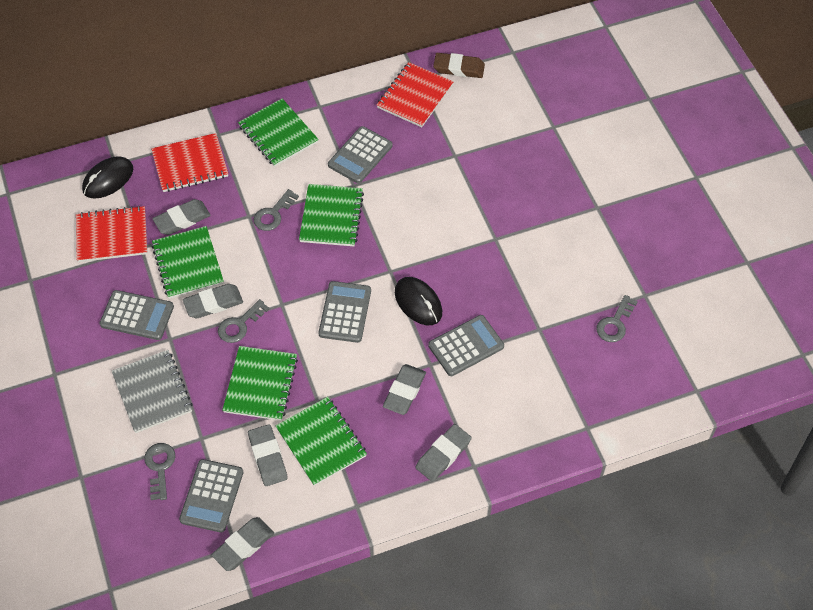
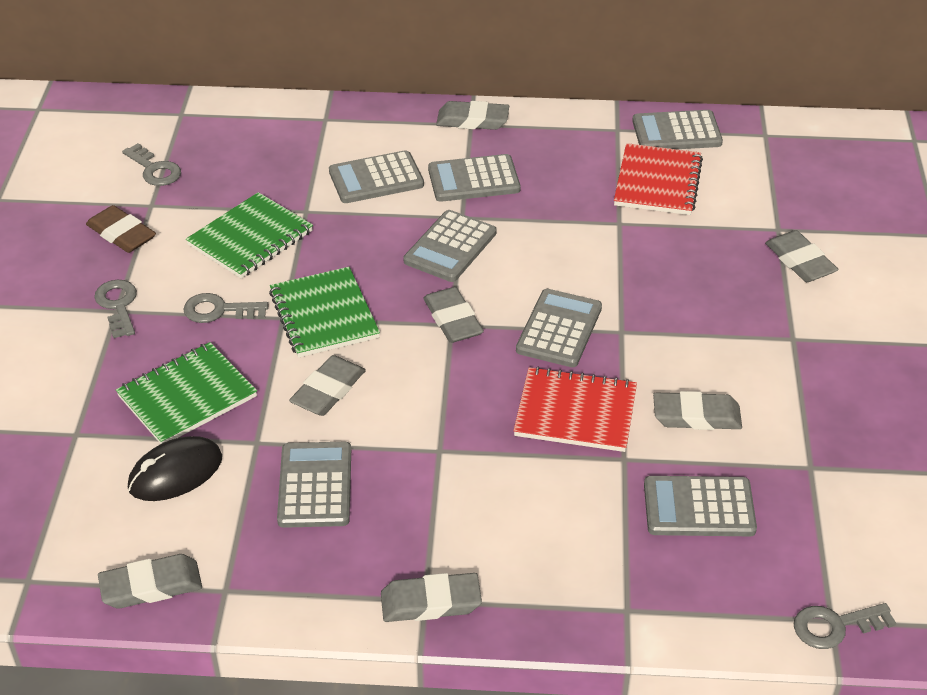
black mouse: 2 -> 1
green notebook: 5 -> 3
grey calculator: 5 -> 7
grey eraser: 6 -> 7
grey notebook: 1 -> 0
red notebook: 3 -> 2

